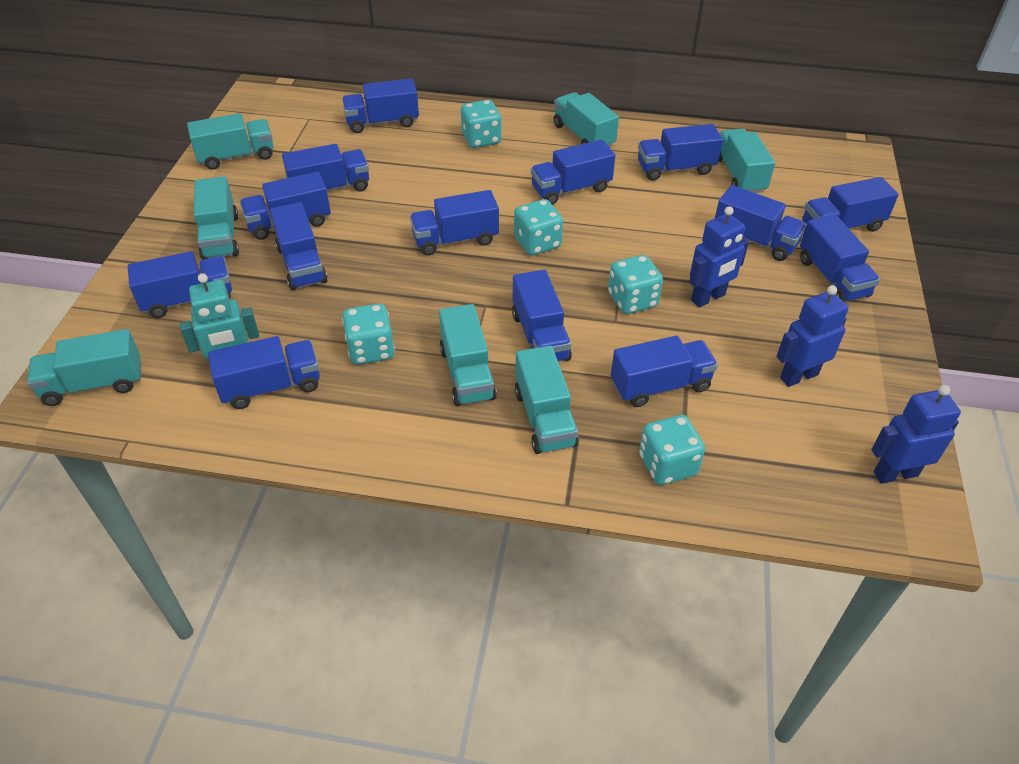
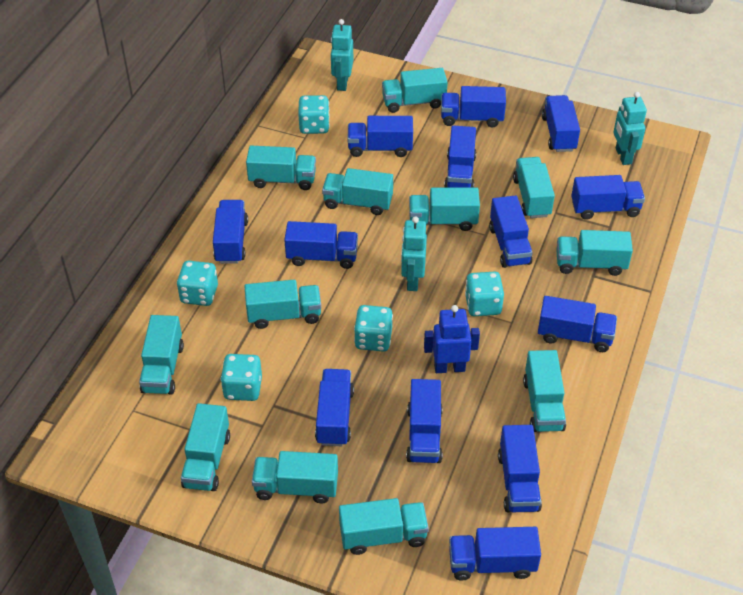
blue robot: 3 -> 1
blue truck: 14 -> 13
turquoise robot: 1 -> 3
turquoise truck: 7 -> 12

